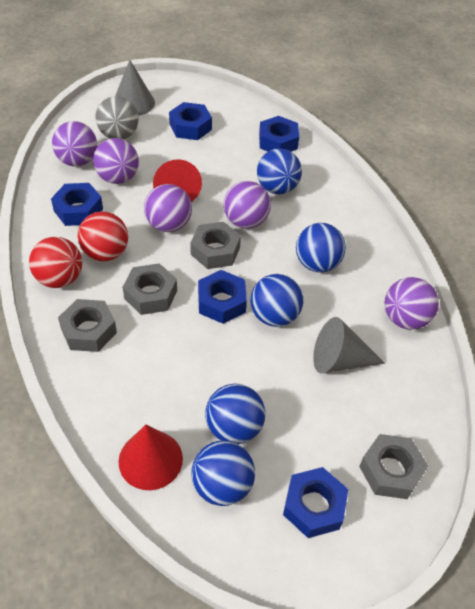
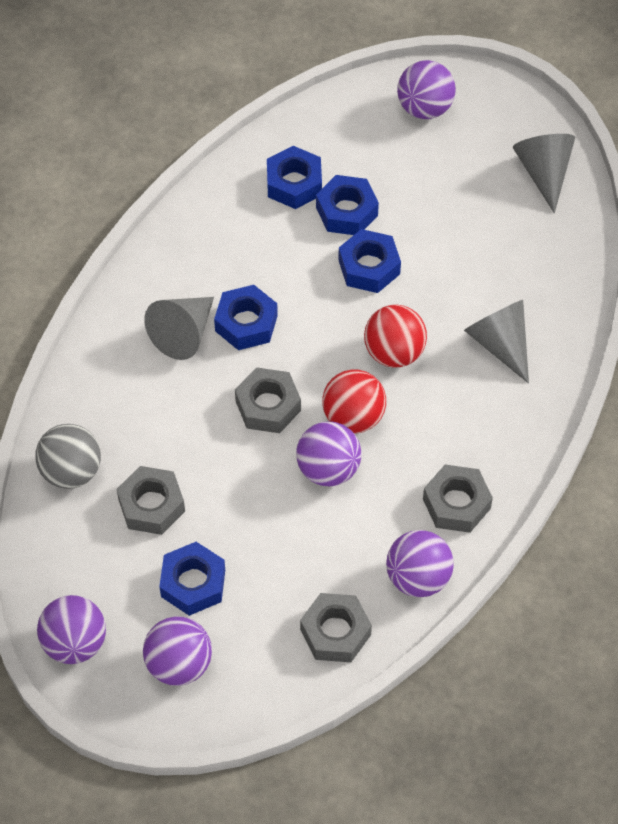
blue ball: 5 -> 0
grey cone: 2 -> 3
red cone: 2 -> 0

